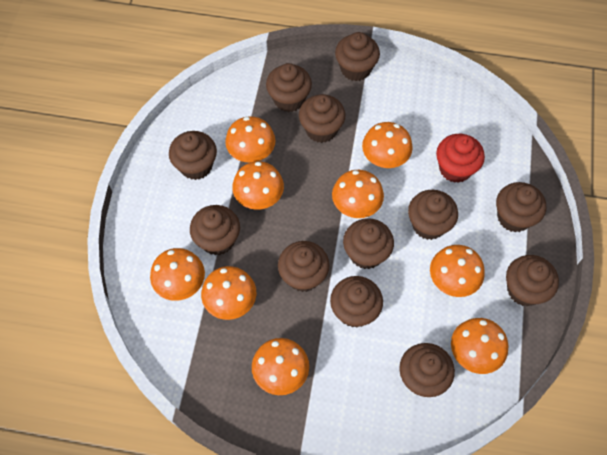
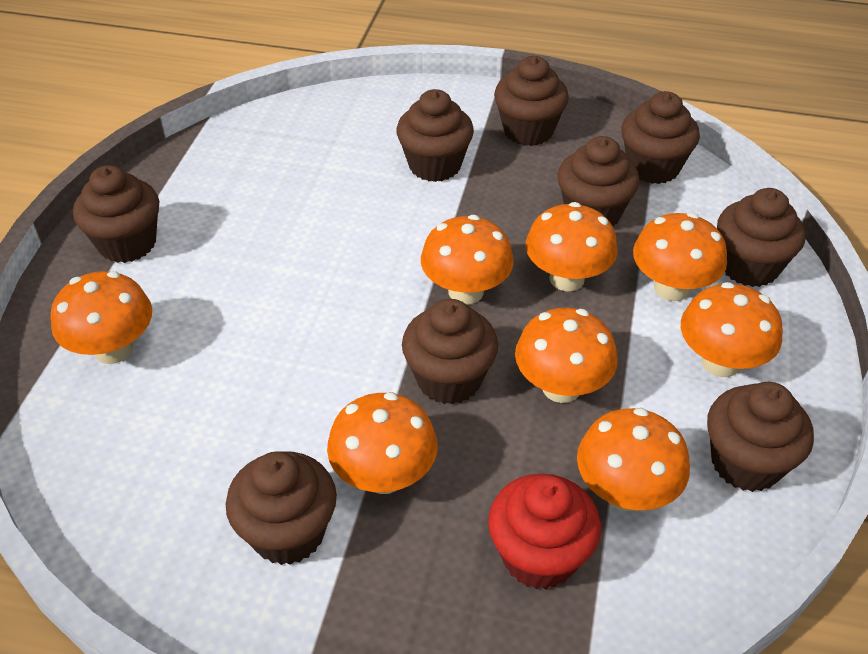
brown cupcake: 12 -> 9
orange mushroom: 9 -> 8

